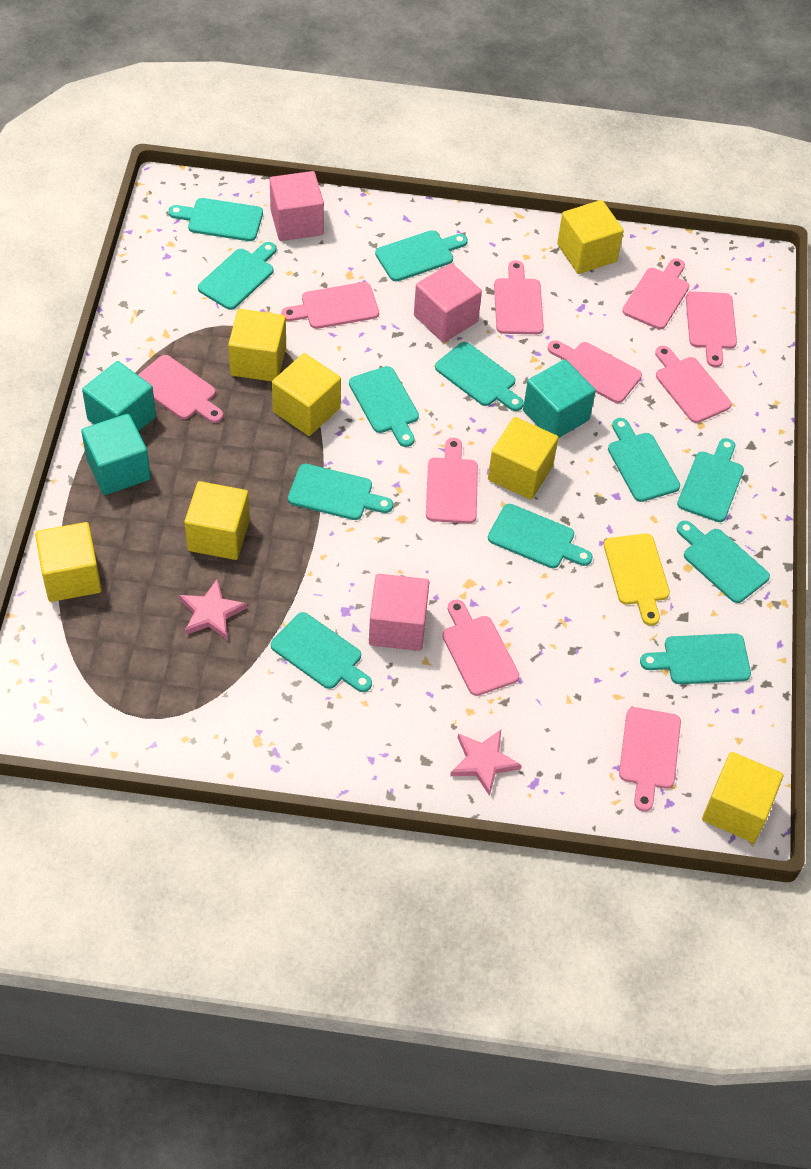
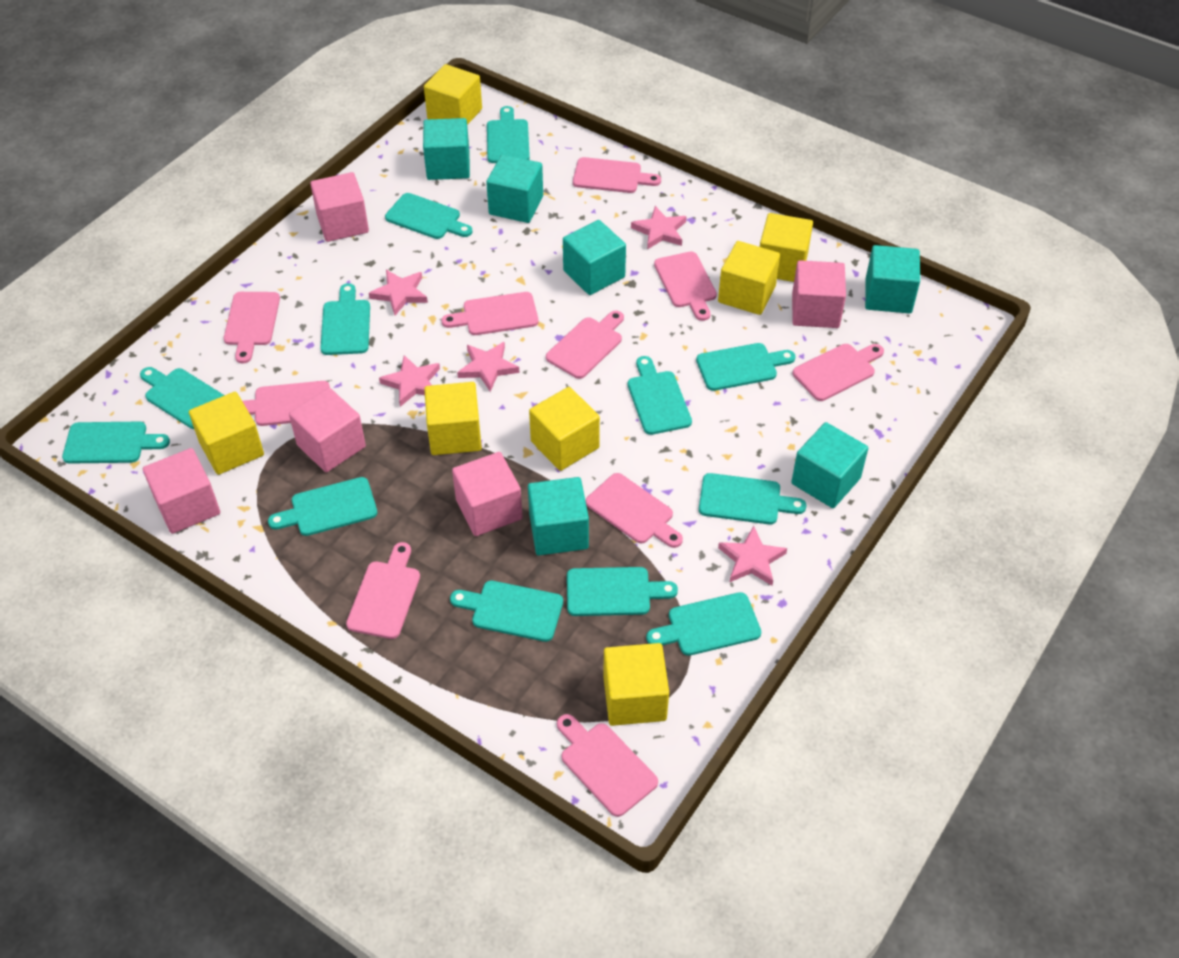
pink cube: 3 -> 5
pink star: 2 -> 5
turquoise cube: 3 -> 6
yellow cutting board: 1 -> 0

